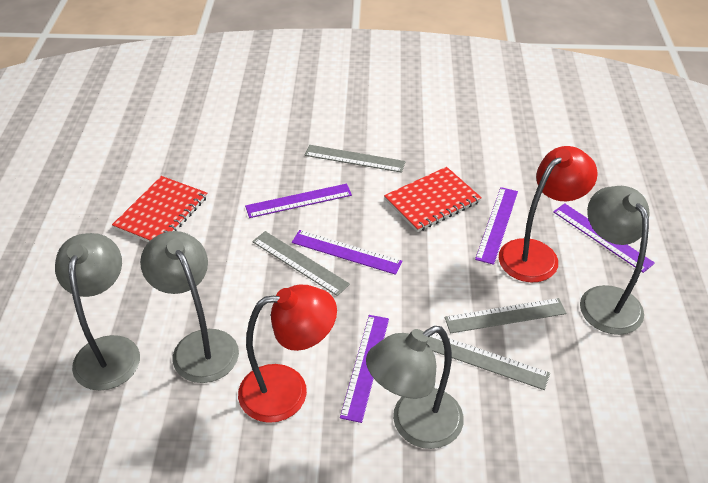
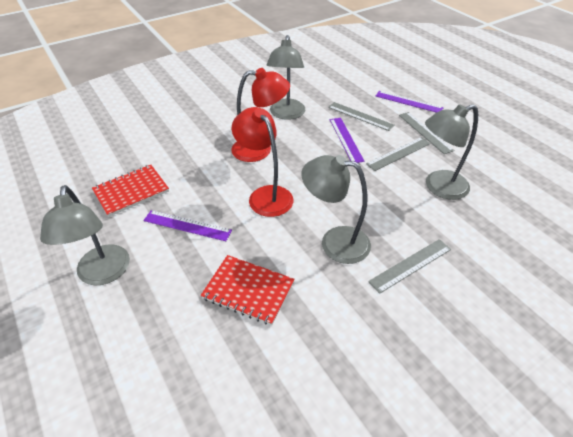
purple ruler: 5 -> 3

